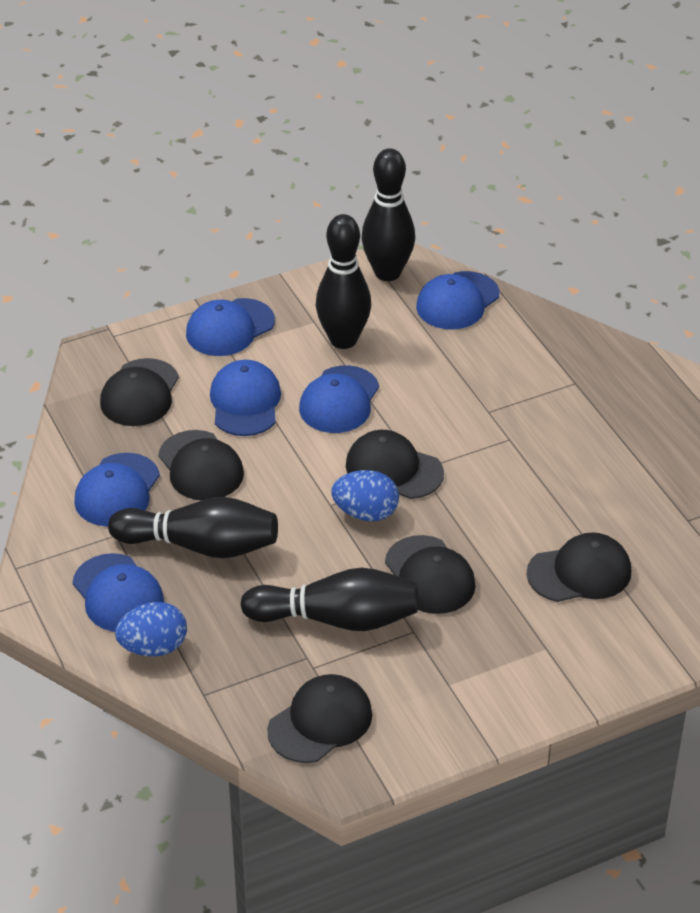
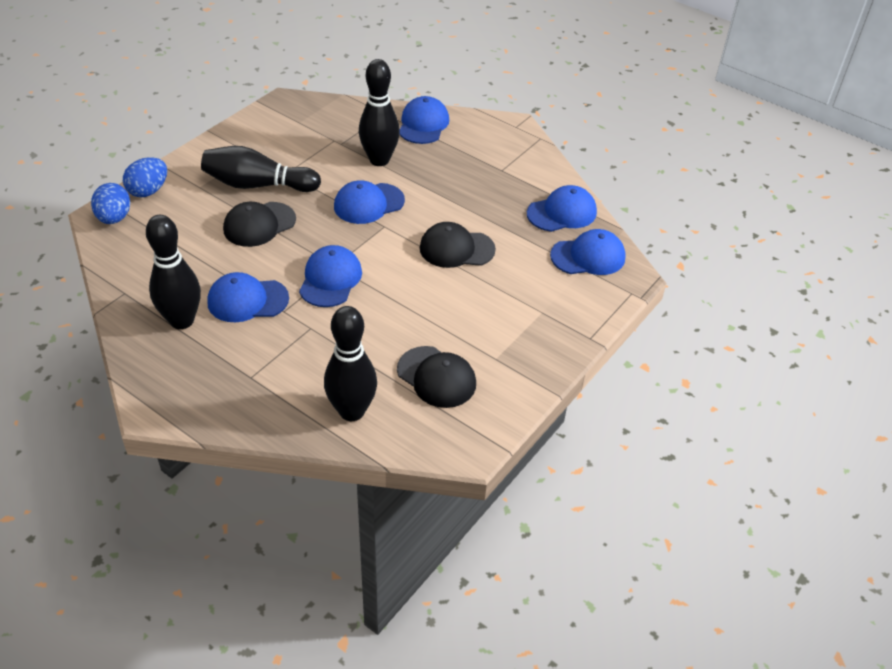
black cap: 6 -> 3

